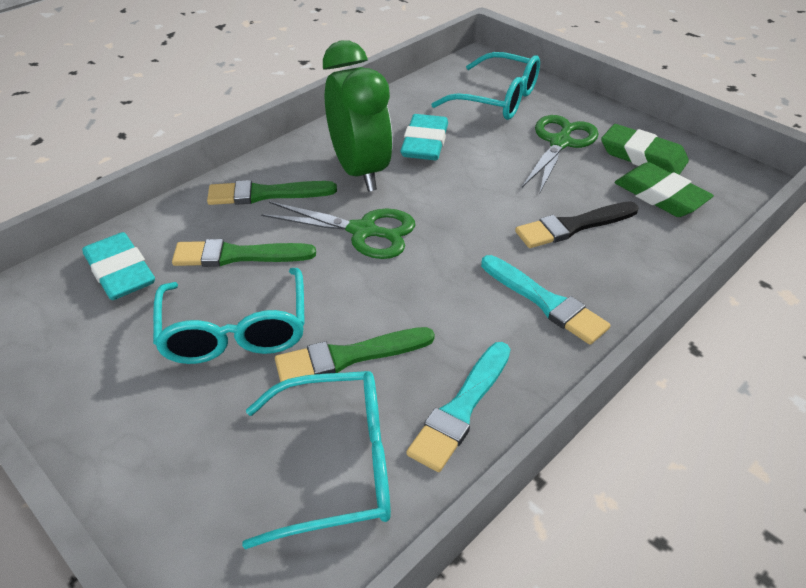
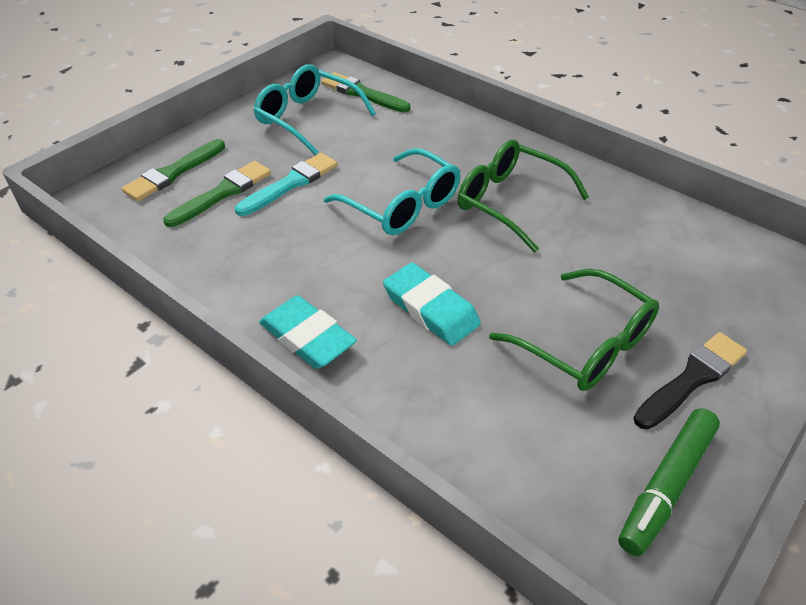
green clock: 1 -> 0
green eraser: 2 -> 0
green glasses: 0 -> 2
green marker: 0 -> 1
green scissors: 2 -> 0
turquoise brush: 2 -> 1
turquoise glasses: 3 -> 2

